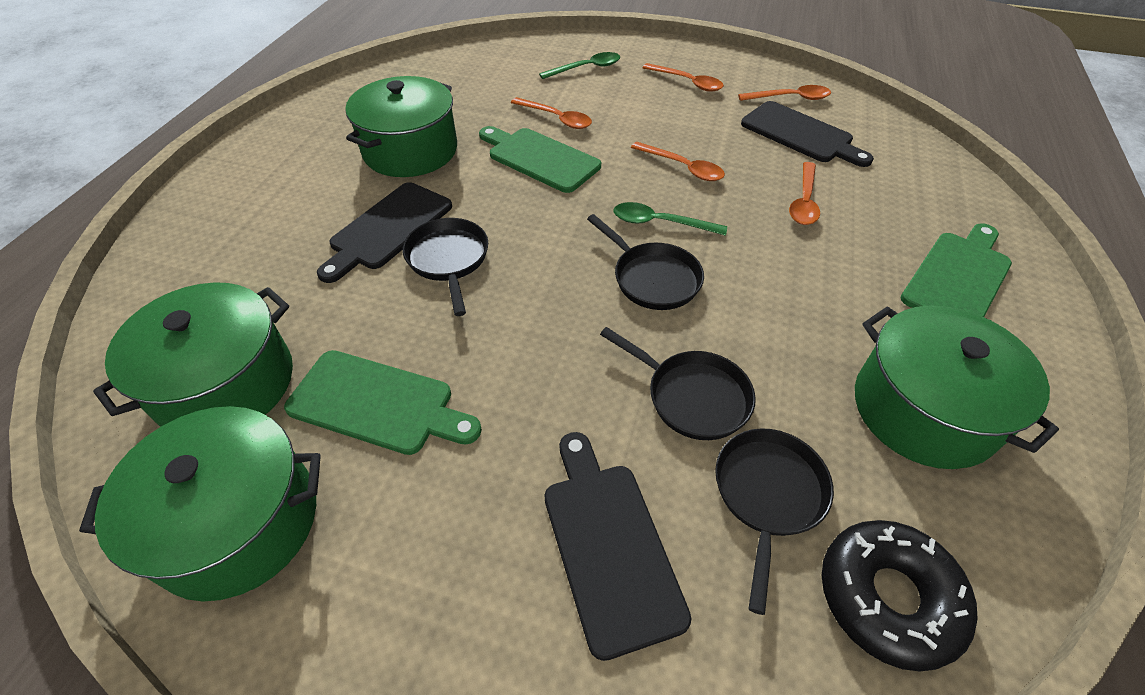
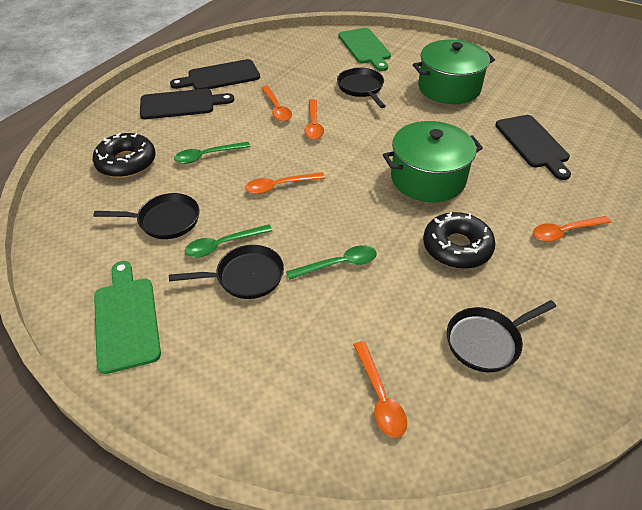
black donut: 1 -> 2
green cutting board: 3 -> 2
green pot: 4 -> 2
green spoon: 2 -> 3

